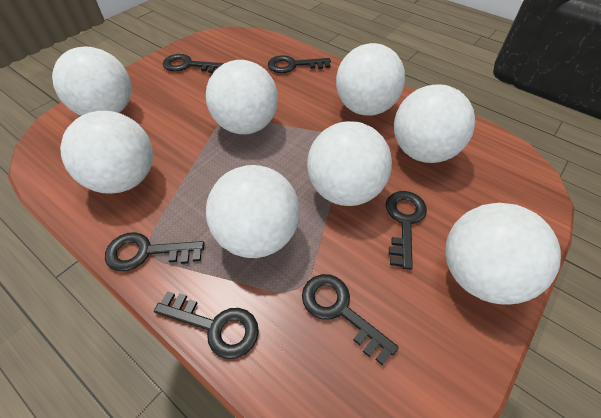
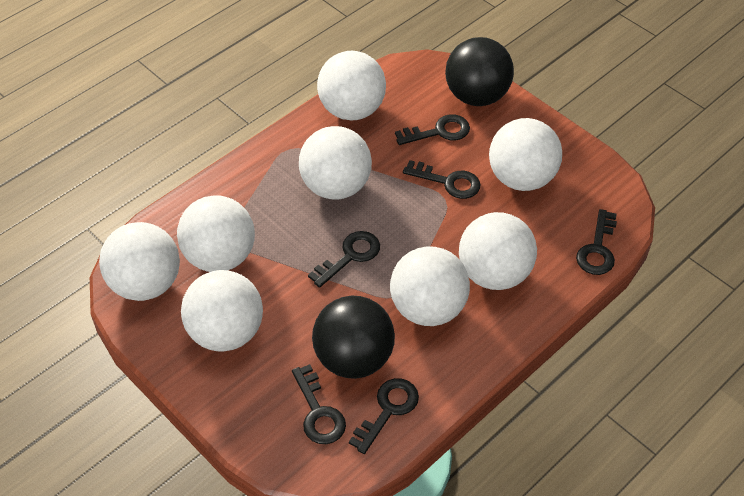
black ball: 0 -> 2

